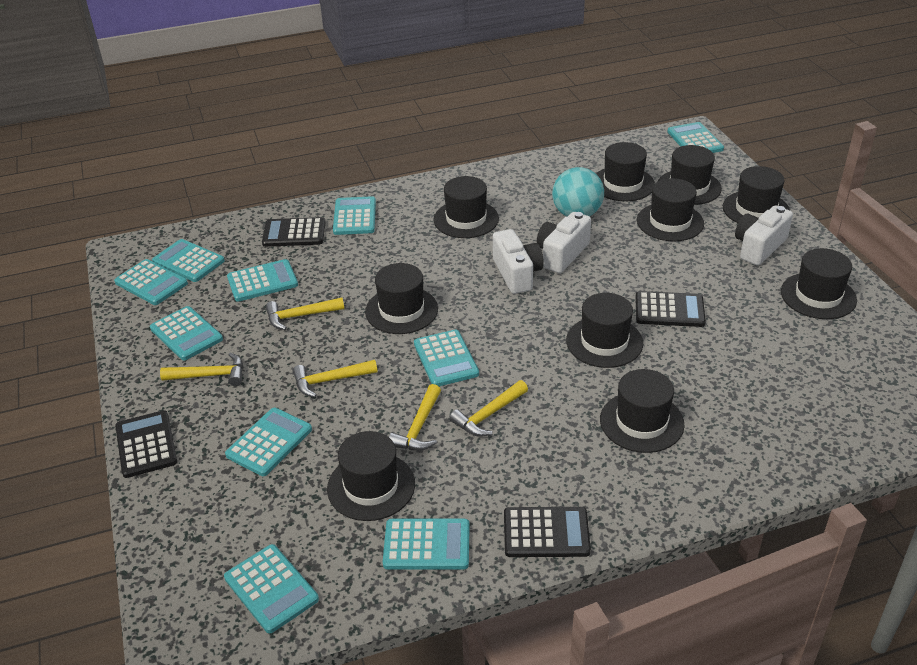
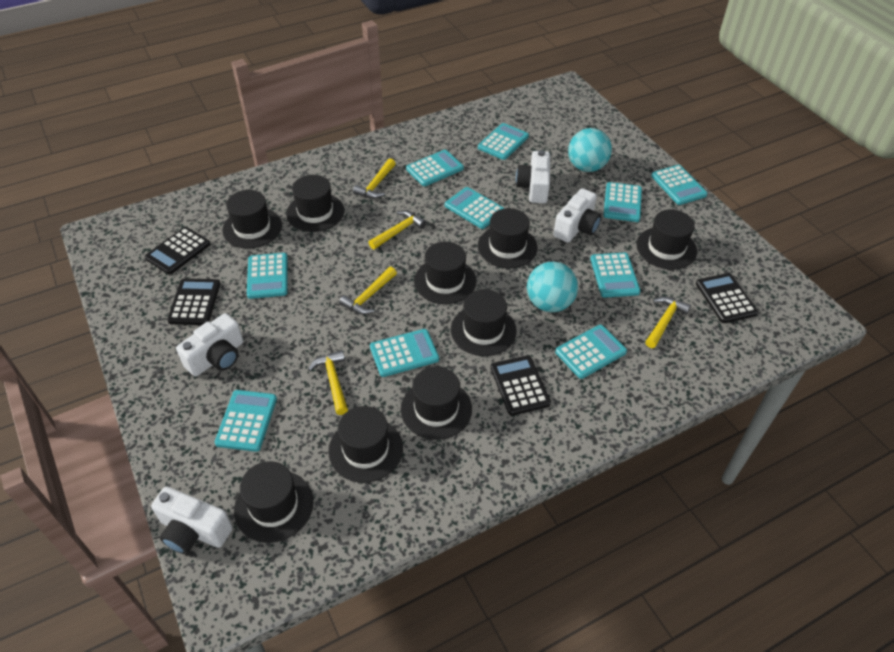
black hat: 10 -> 9
turquoise ball: 1 -> 2
white camera: 3 -> 4

